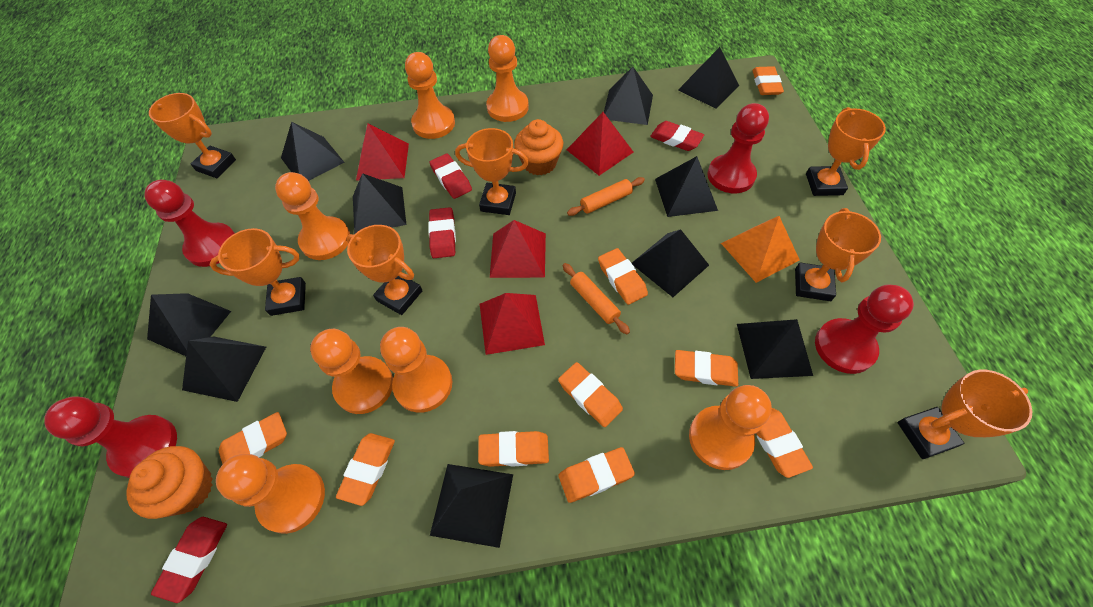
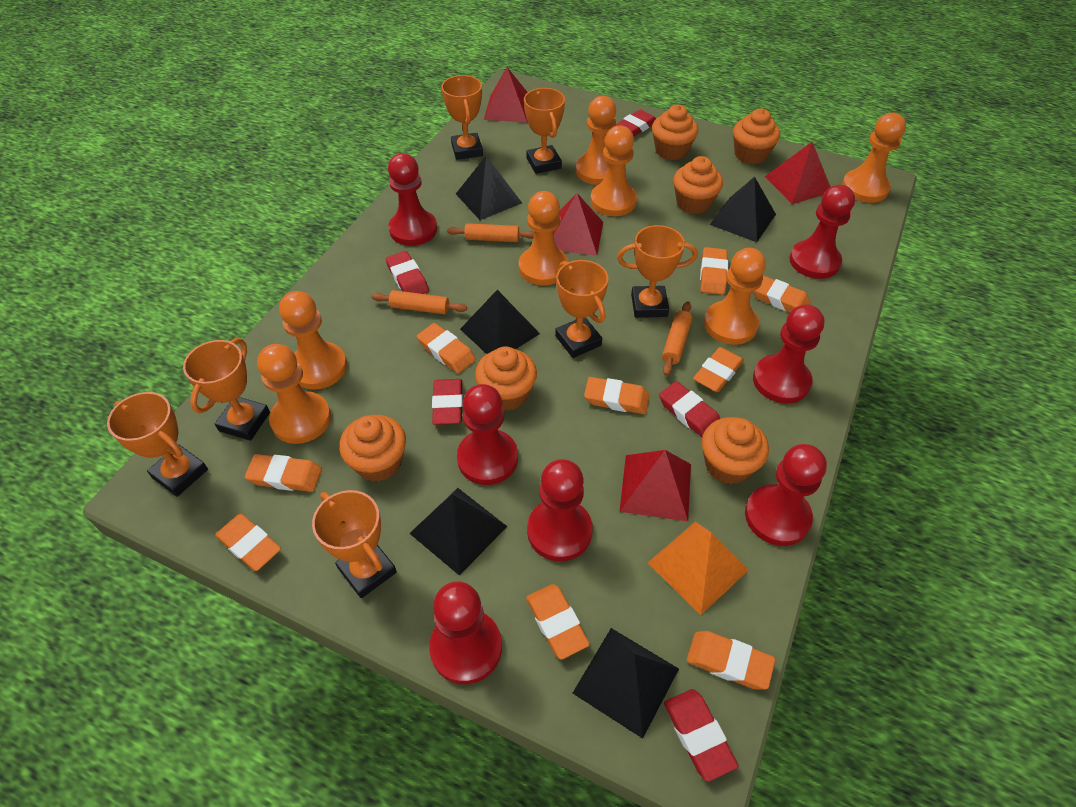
black pyramid: 10 -> 5
orange cupcake: 2 -> 6
orange rolling pin: 2 -> 3
red eraser: 4 -> 5
red pawn: 4 -> 7

